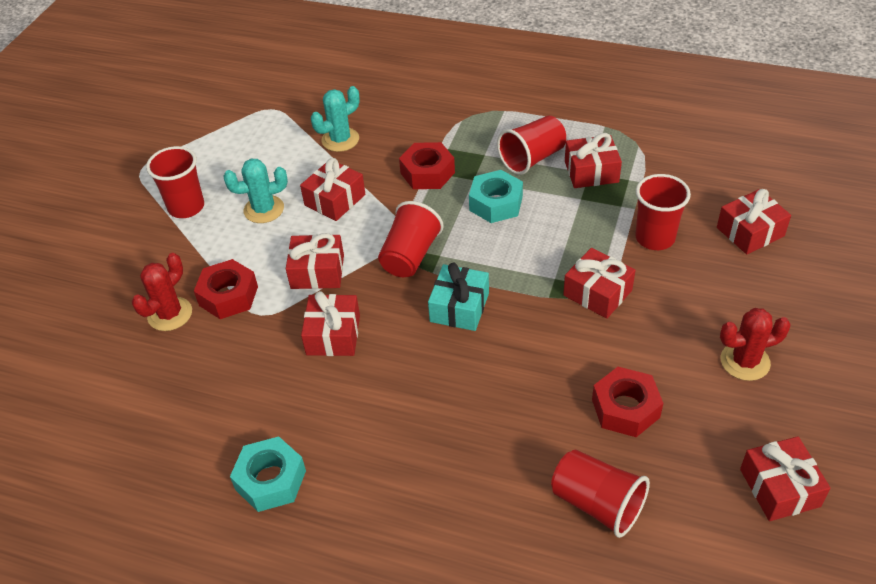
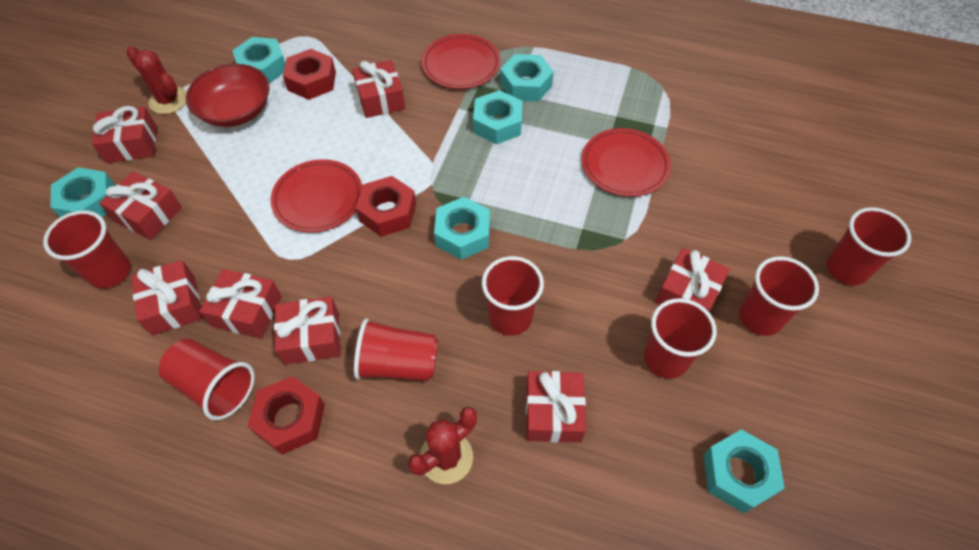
red bowl: 0 -> 1
red cup: 5 -> 7
red gift: 7 -> 8
red plate: 0 -> 3
turquoise cactus: 2 -> 0
turquoise gift: 1 -> 0
turquoise nut: 2 -> 6

